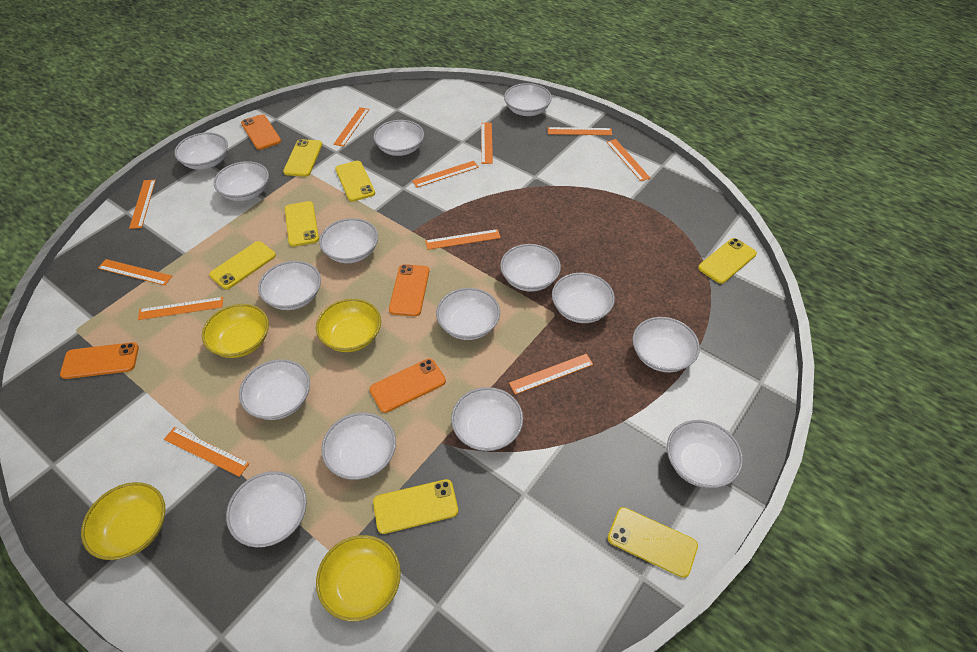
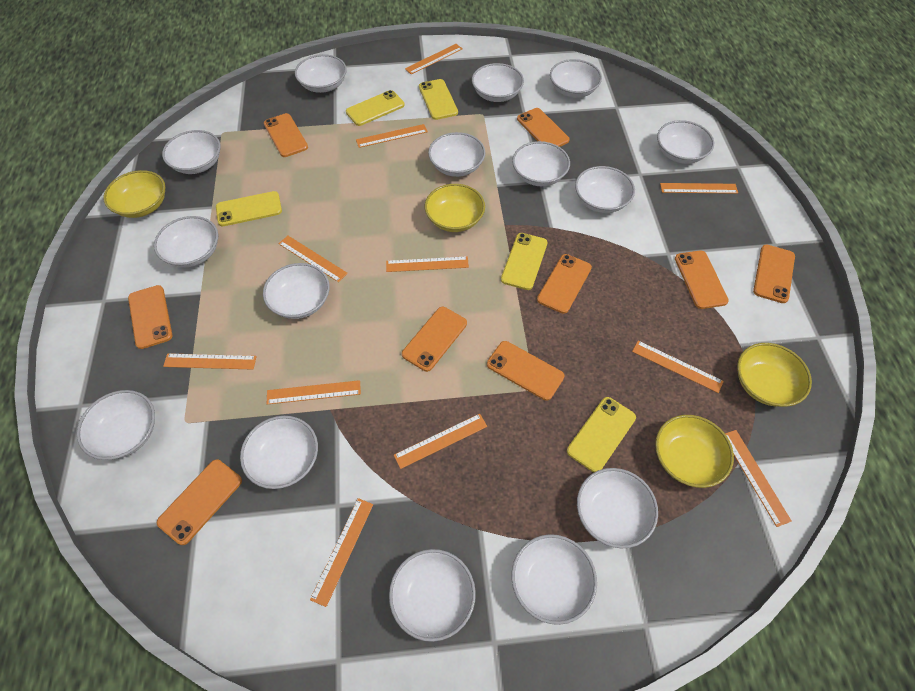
orange phone: 4 -> 9
yellow phone: 7 -> 5

